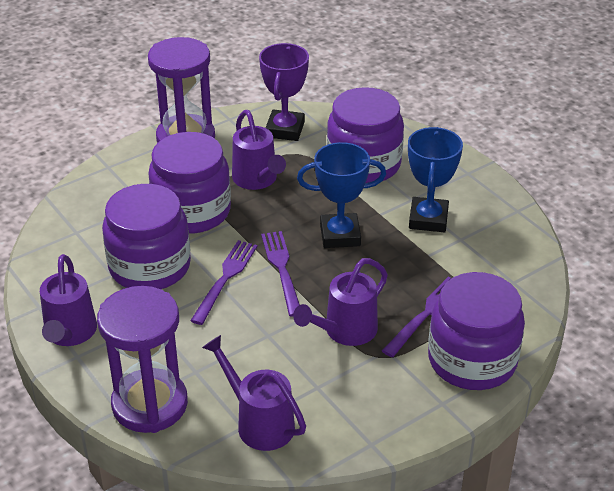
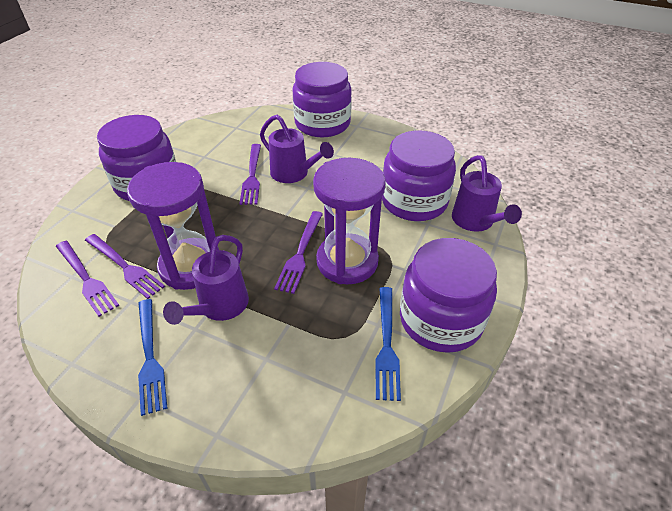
blue fork: 0 -> 2
blue trophy: 2 -> 0
purple fork: 3 -> 4
purple trophy: 1 -> 0
purple watering can: 4 -> 3

